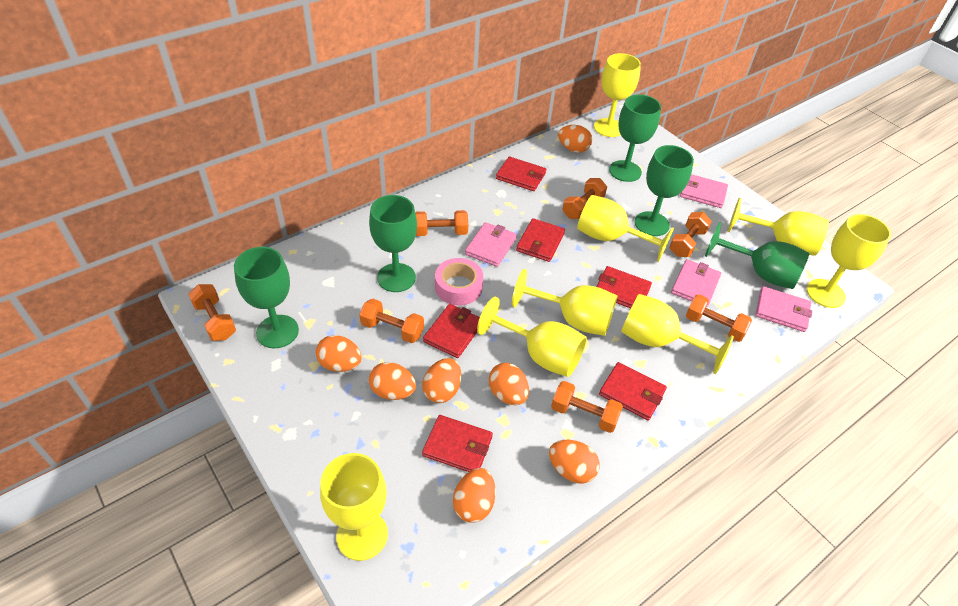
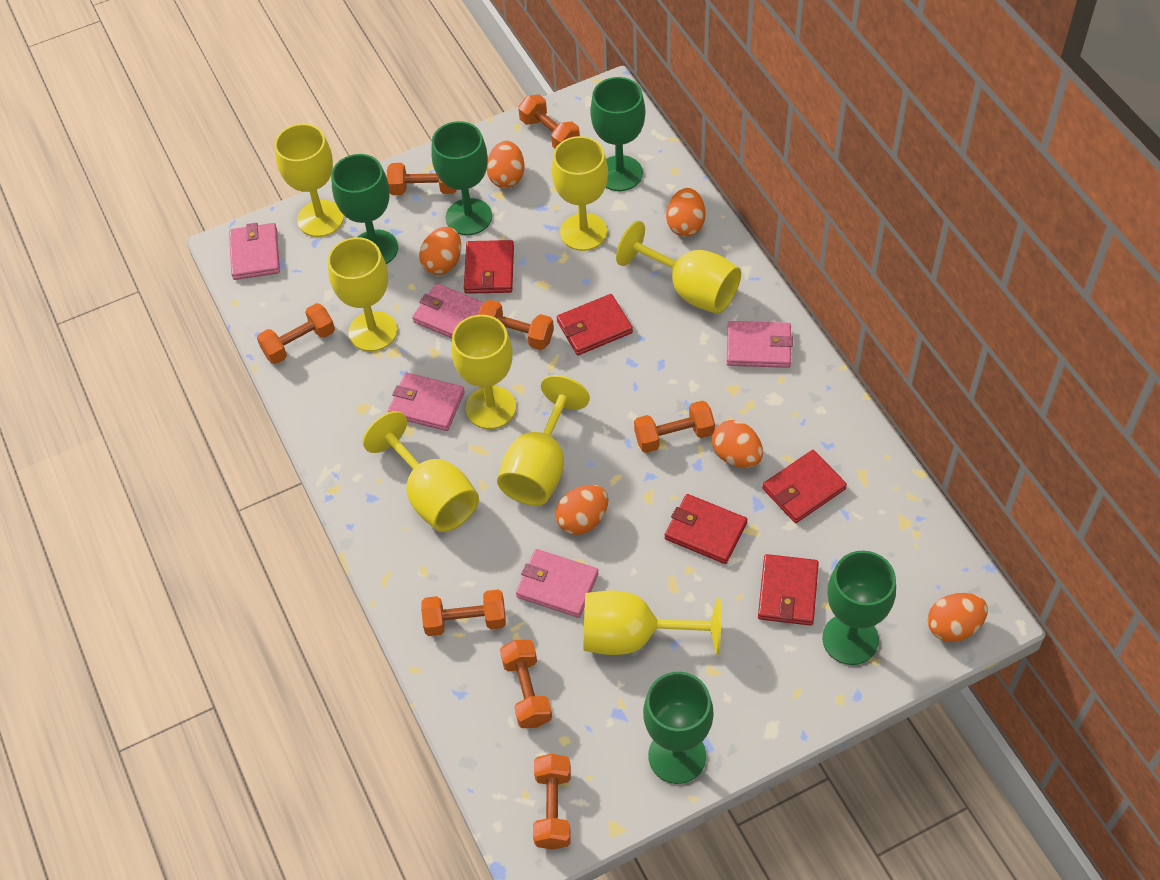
orange dumbbell: 7 -> 8
orange egg: 7 -> 6
pink tape: 1 -> 0
pink wallet: 4 -> 5
red wallet: 6 -> 5

